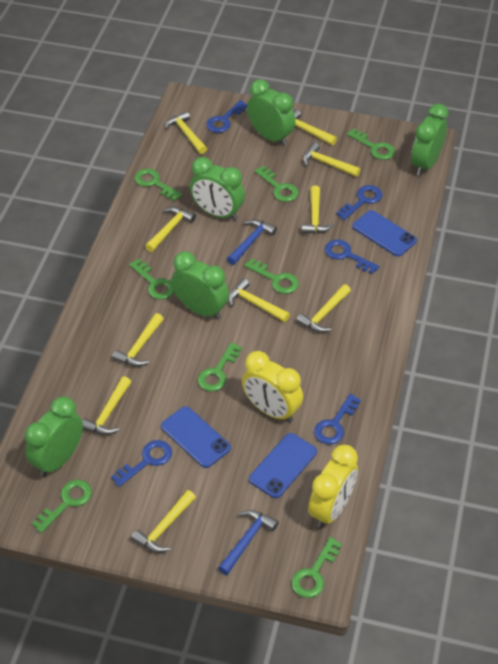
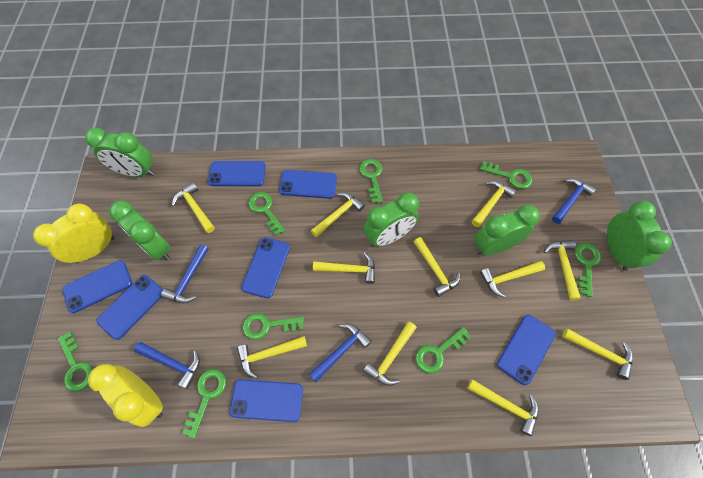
blue hammer: 2 -> 4
blue key: 5 -> 0
blue phone: 3 -> 7
yellow hammer: 10 -> 11

